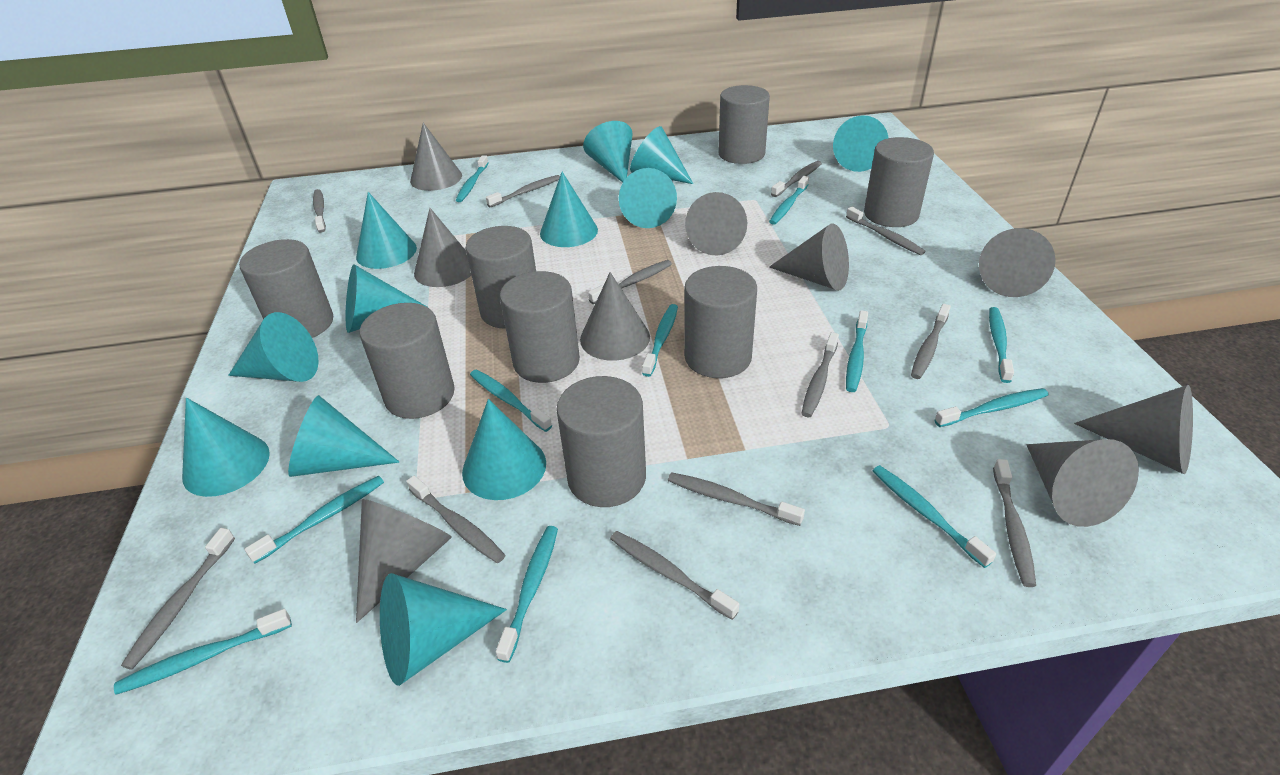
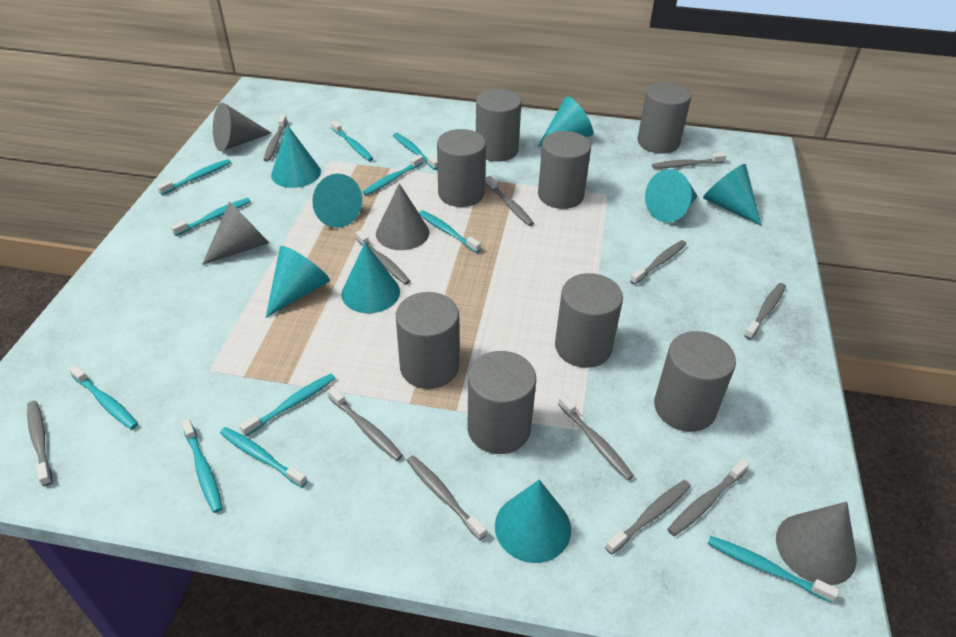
grey cone: 9 -> 4
turquoise cone: 12 -> 8

